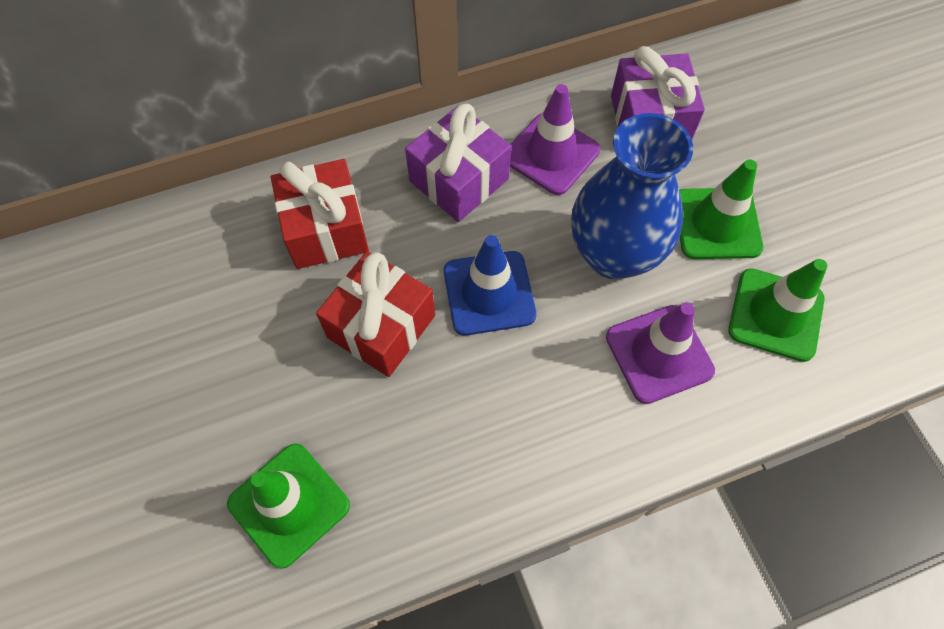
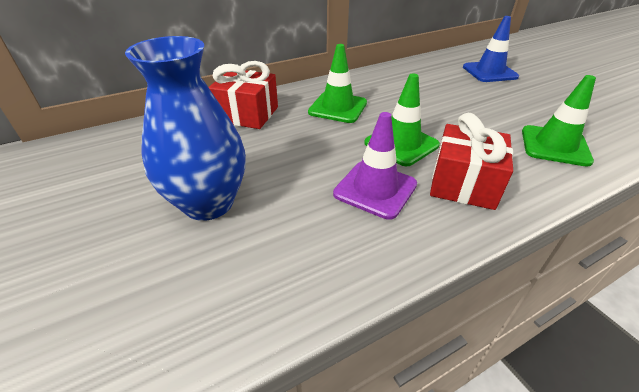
purple gift: 2 -> 0
purple traffic cone: 2 -> 1

